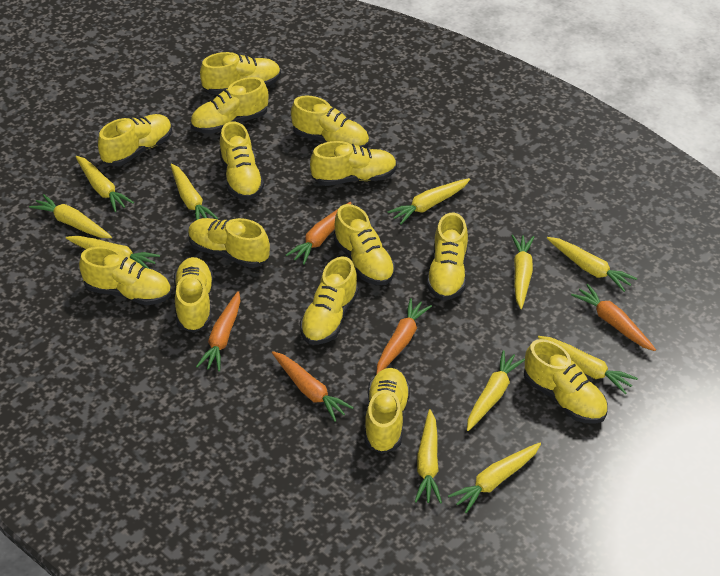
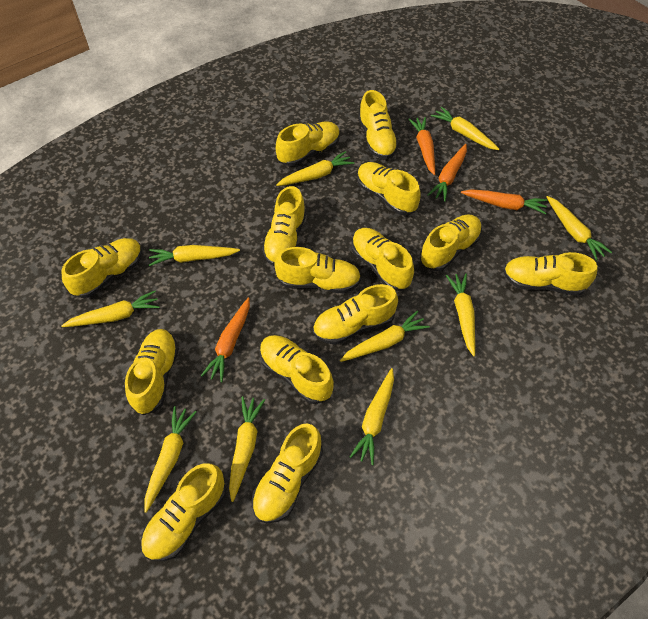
orange carrot: 5 -> 4
yellow carrot: 11 -> 10

